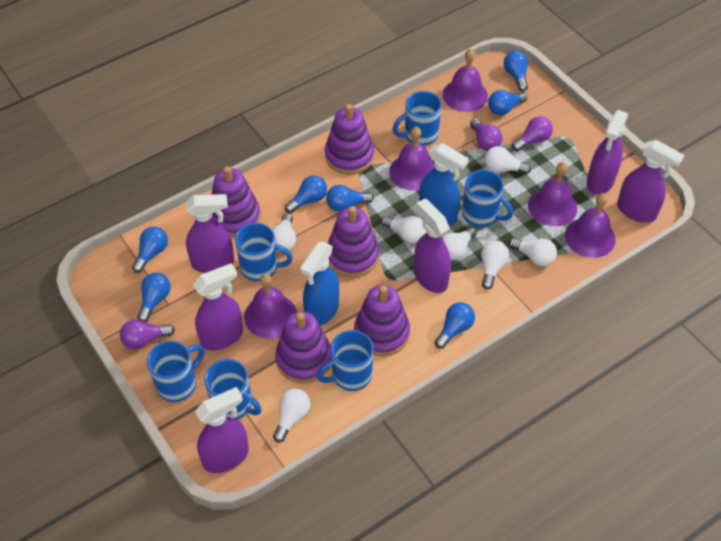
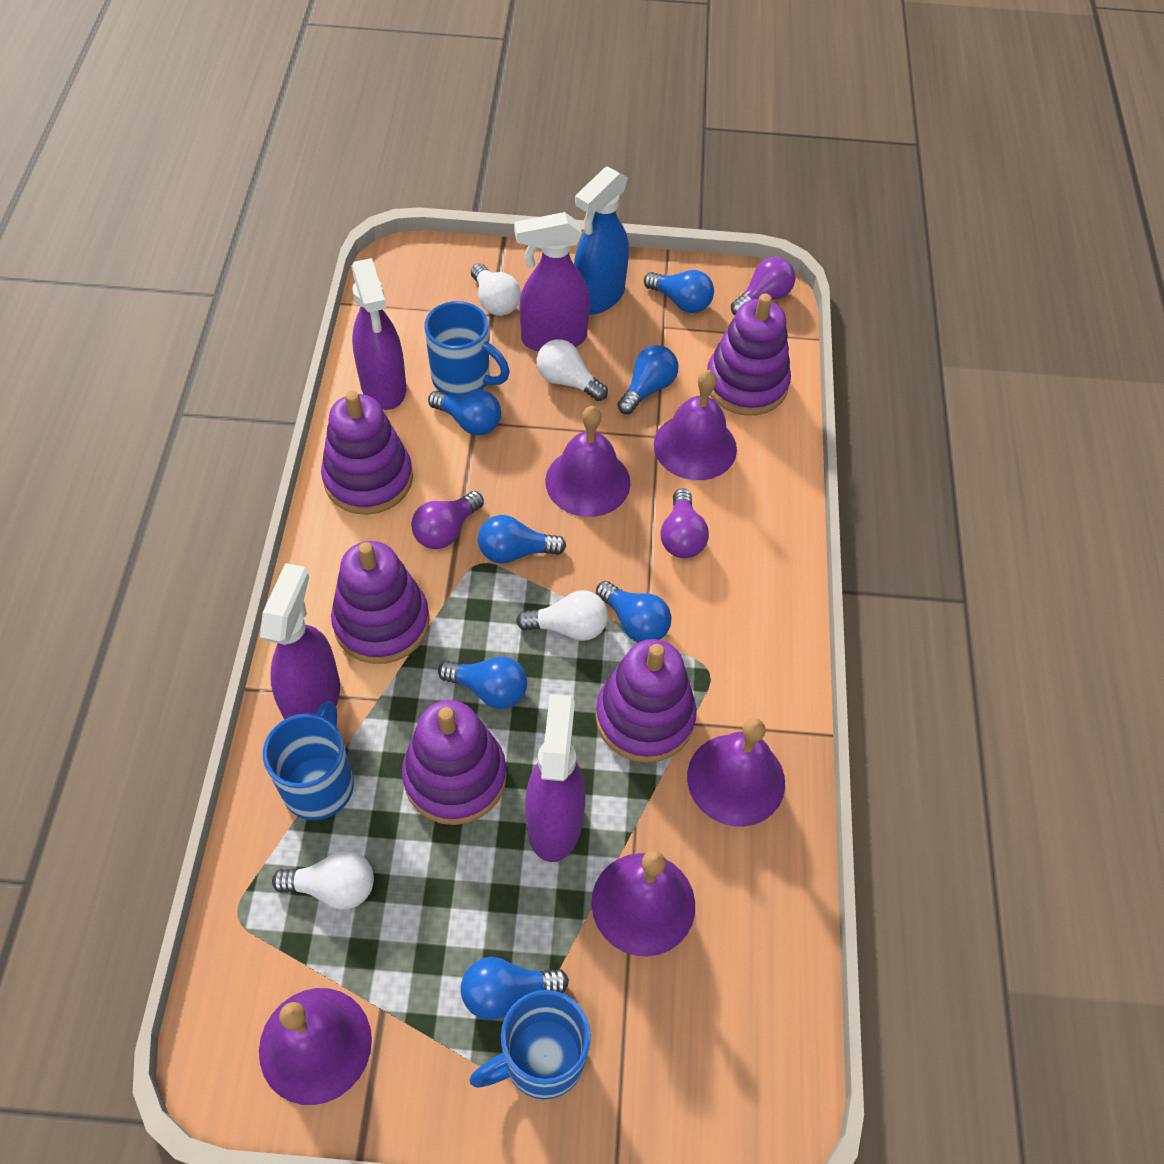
blue mug: 6 -> 3
blue spray bottle: 2 -> 1
purple spray bottle: 6 -> 4
white light bulb: 7 -> 4

